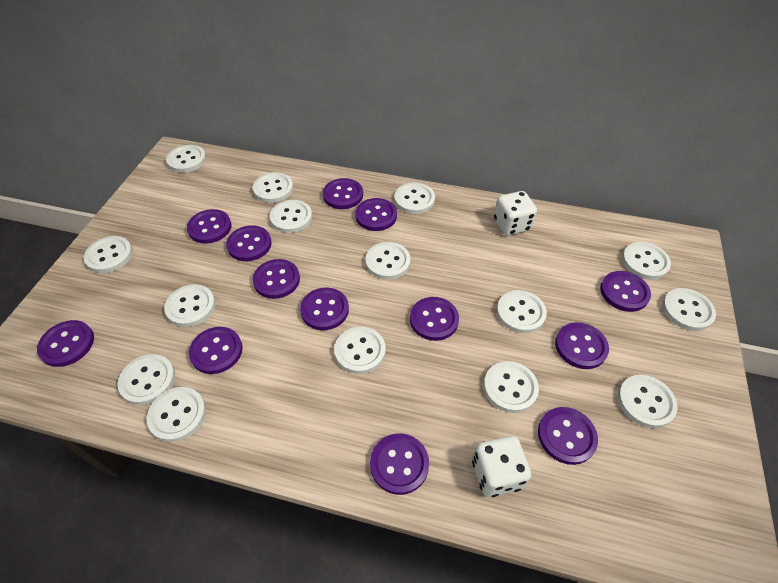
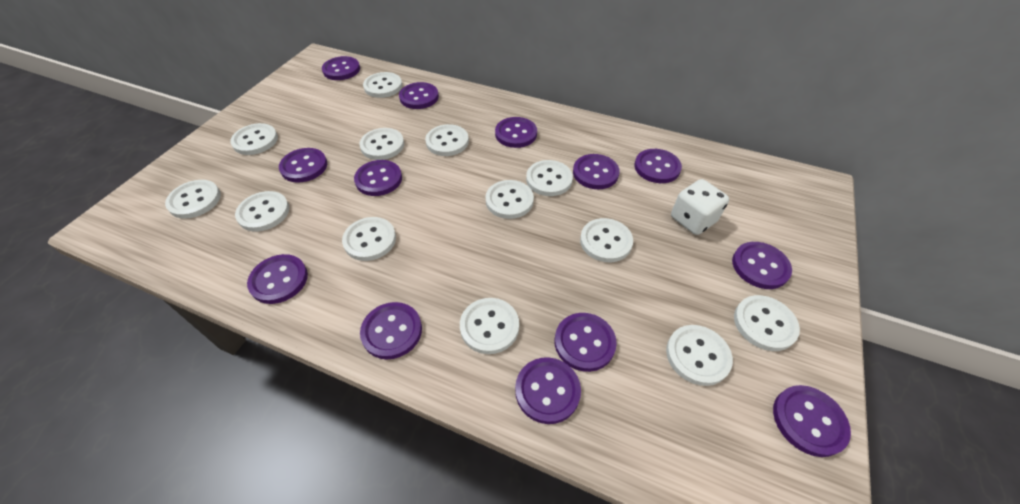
white button: 15 -> 13
white dice: 2 -> 1

